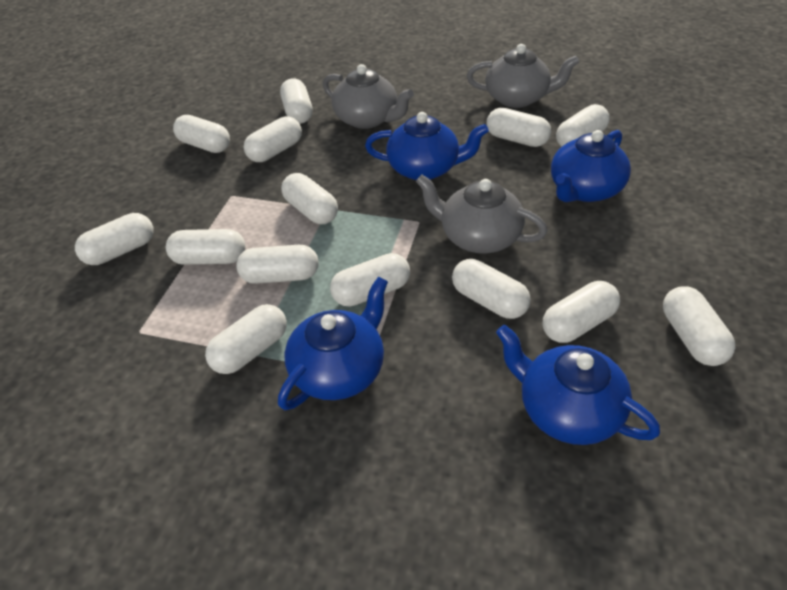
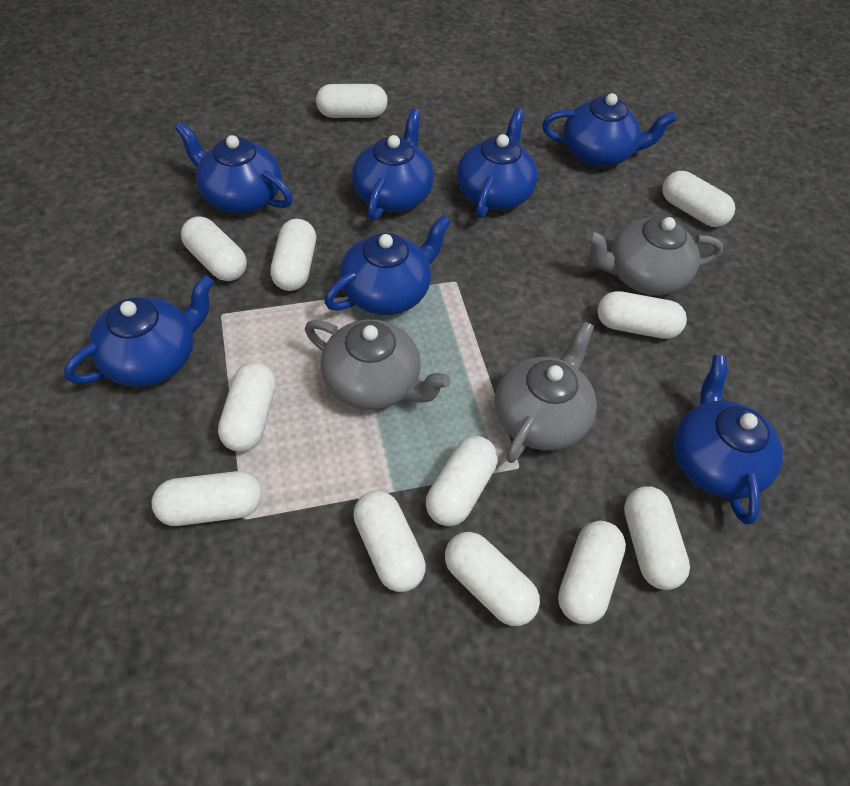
blue teapot: 4 -> 7
white capsule: 14 -> 12

